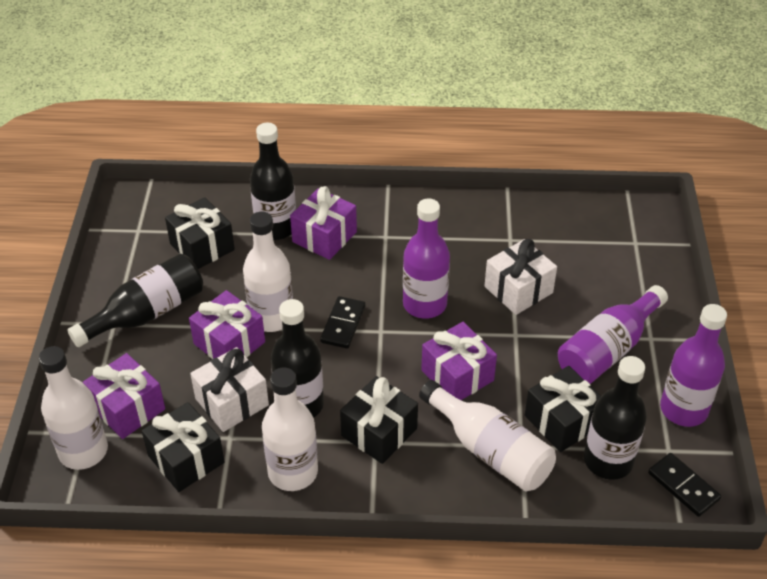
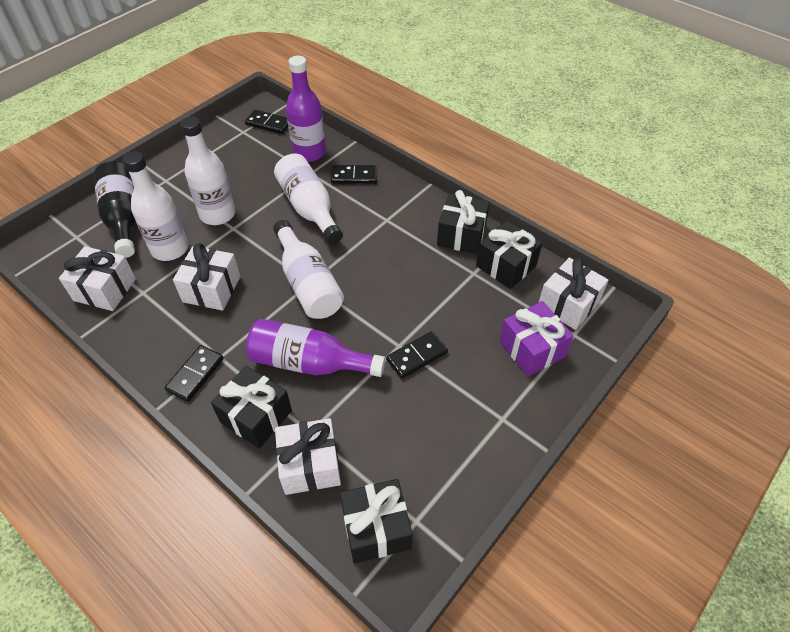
black bottle: 4 -> 1
black domino: 2 -> 4
purple bottle: 3 -> 2
purple gift: 4 -> 1
white gift: 2 -> 4

